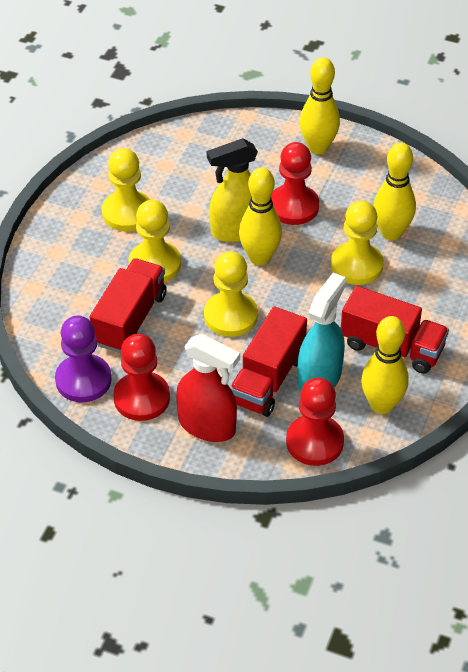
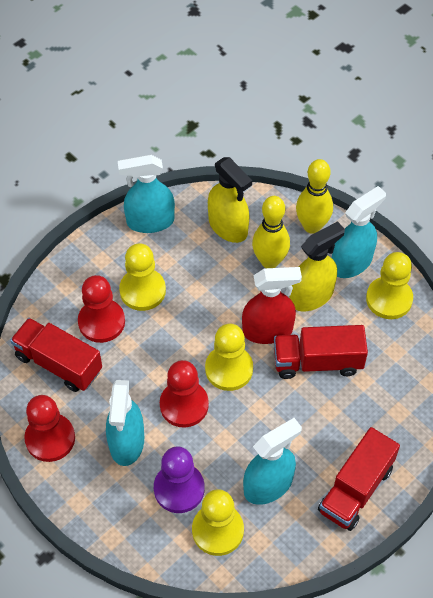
turquoise spray bottle: 1 -> 4
yellow bowling pin: 4 -> 2
yellow spray bottle: 1 -> 2

